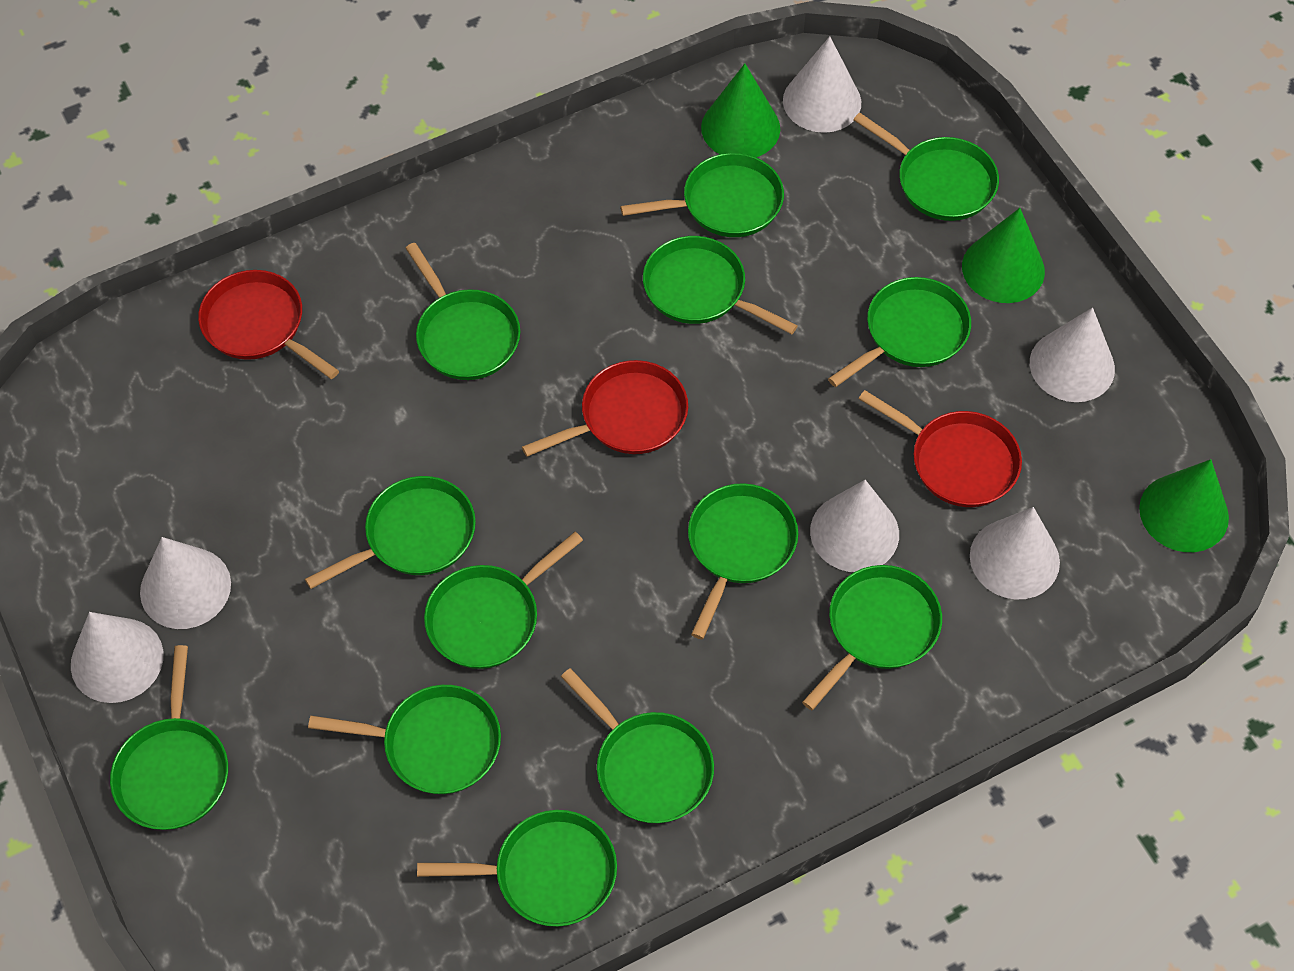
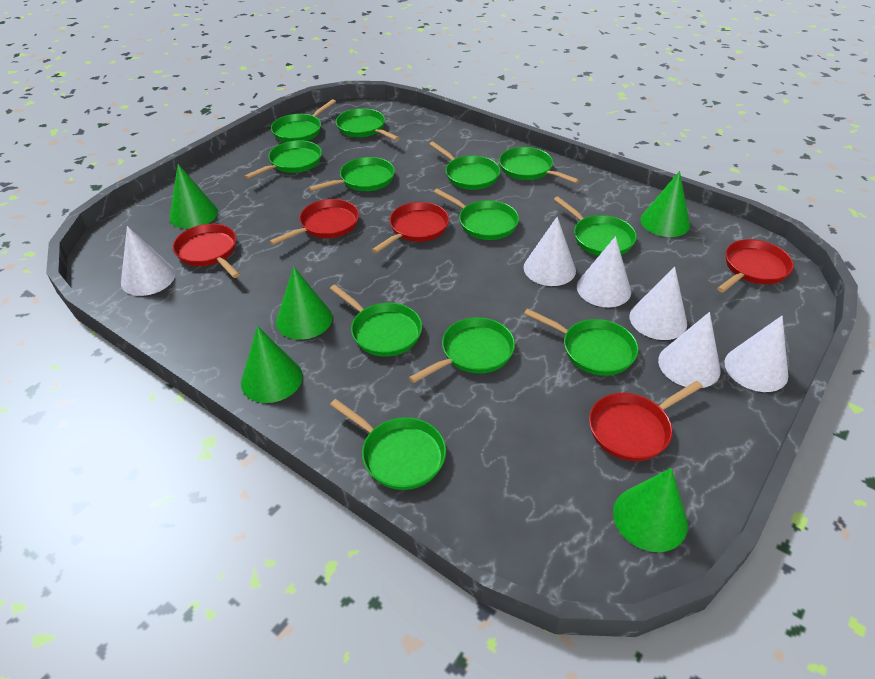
green cone: 3 -> 5
green pan: 13 -> 12
red pan: 3 -> 5

